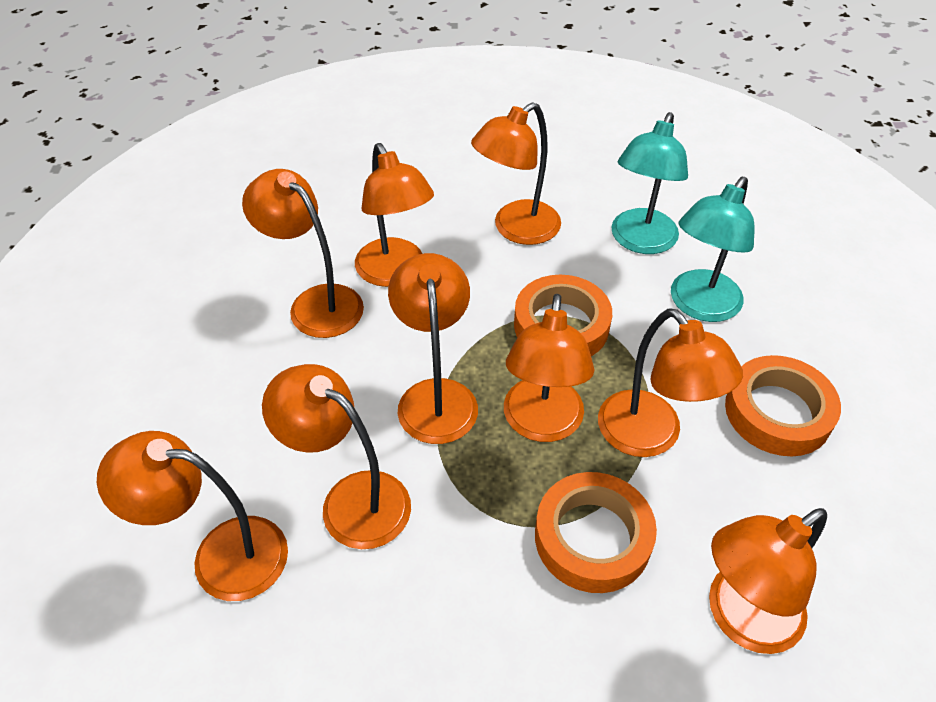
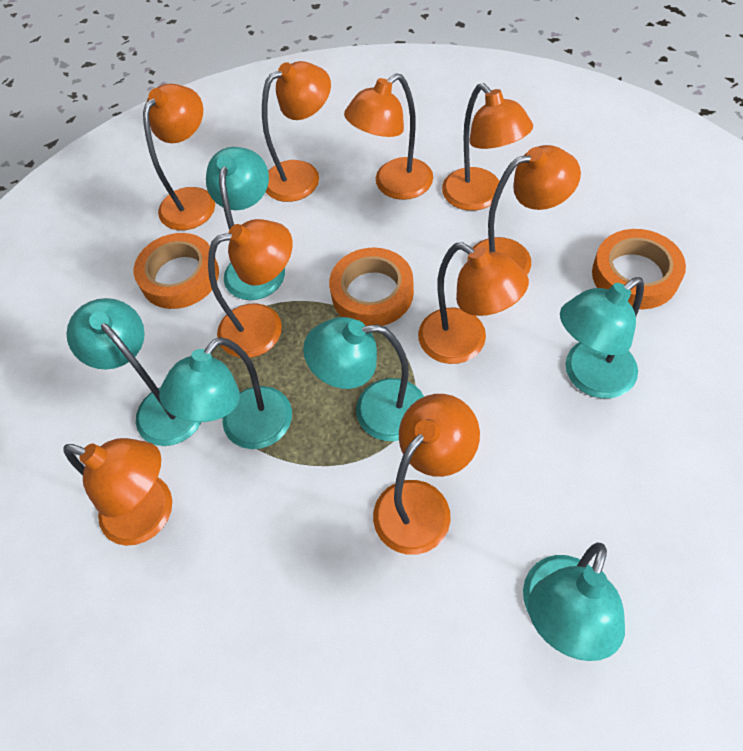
turquoise lamp: 2 -> 6

